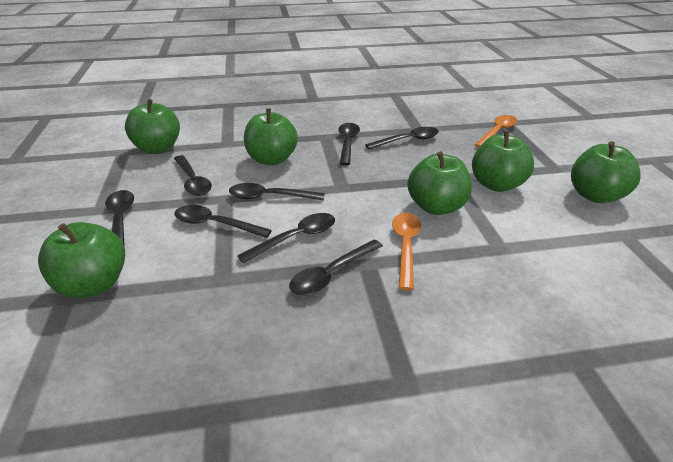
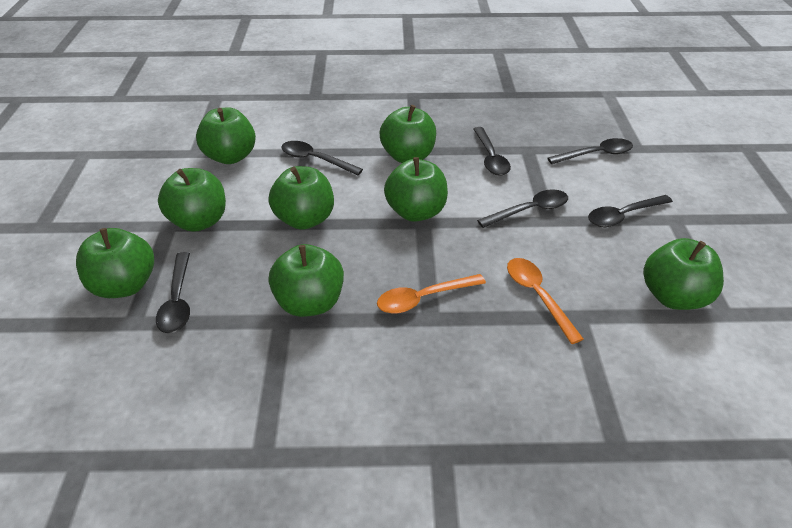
black spoon: 8 -> 6
green apple: 6 -> 8

